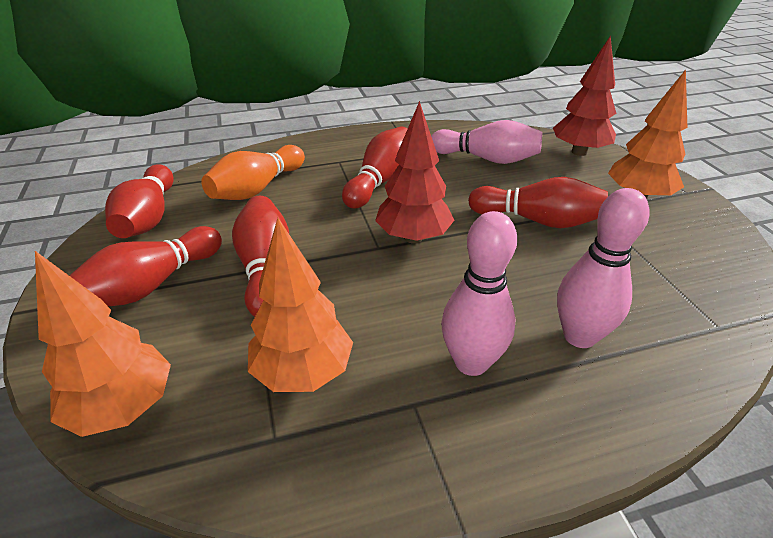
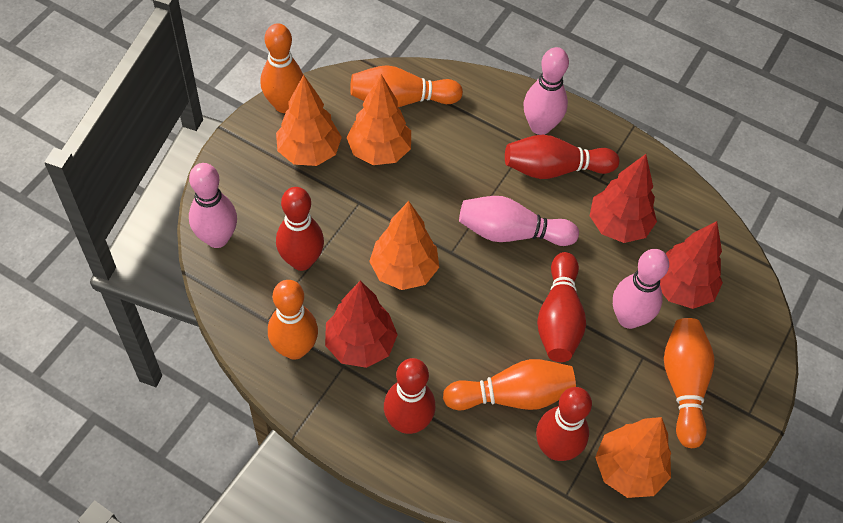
orange bowling pin: 1 -> 5
orange tree: 3 -> 4
pink bowling pin: 3 -> 4
red tree: 2 -> 3

